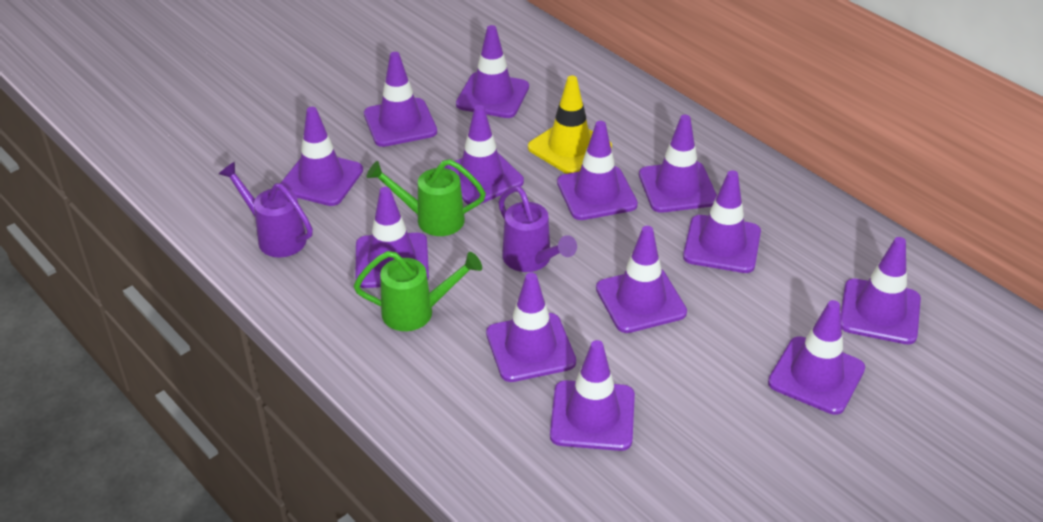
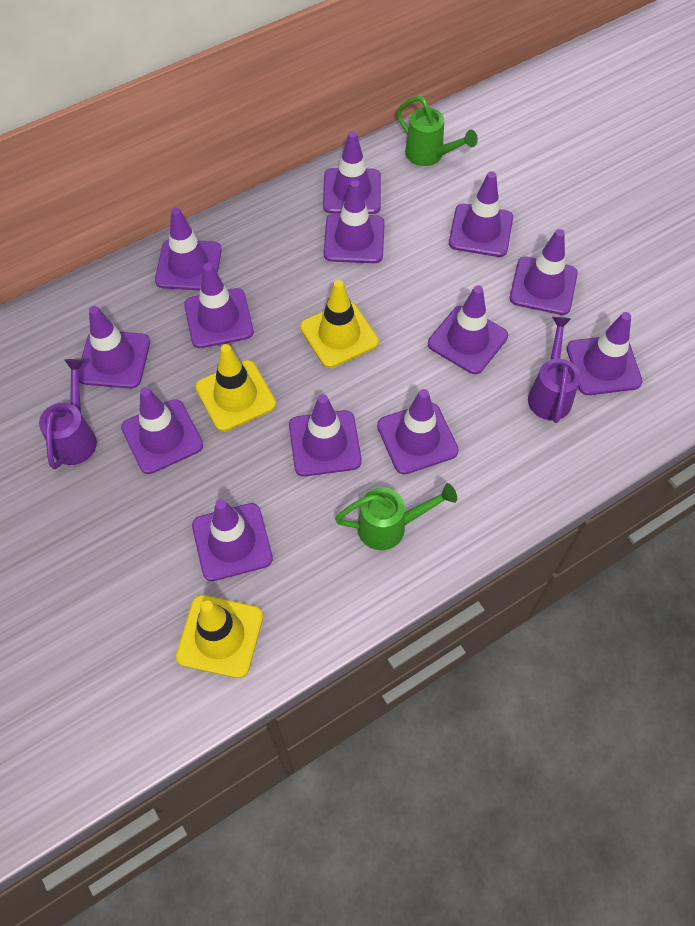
yellow traffic cone: 1 -> 3

